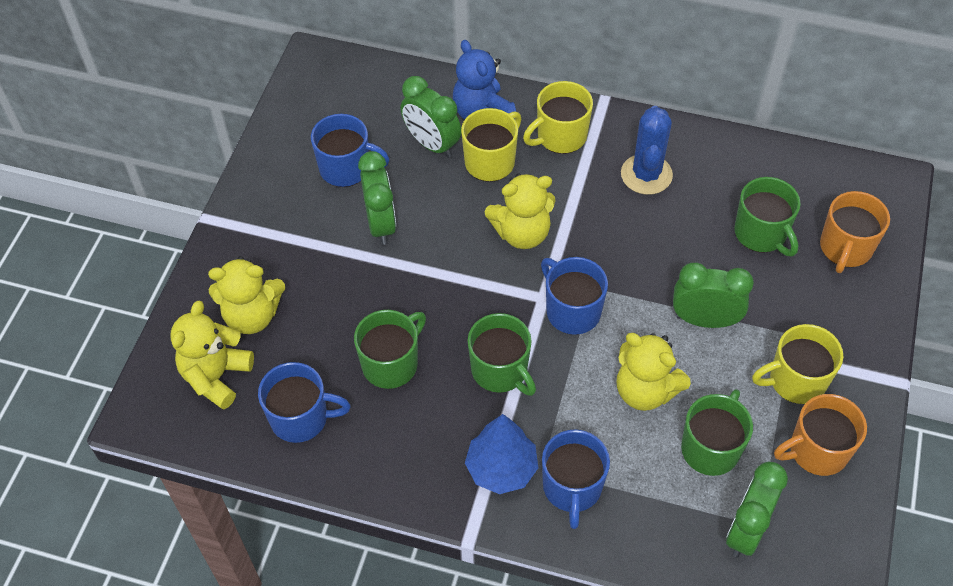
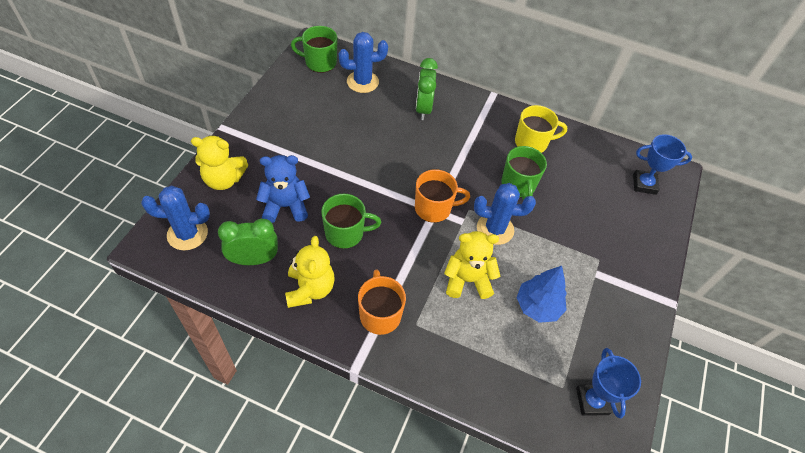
blue cactus: 1 -> 3
blue mug: 4 -> 0
blue trophy: 0 -> 2
green clock: 4 -> 2
green mug: 4 -> 3
yellow mug: 3 -> 1
yellow teddy bear: 4 -> 3

